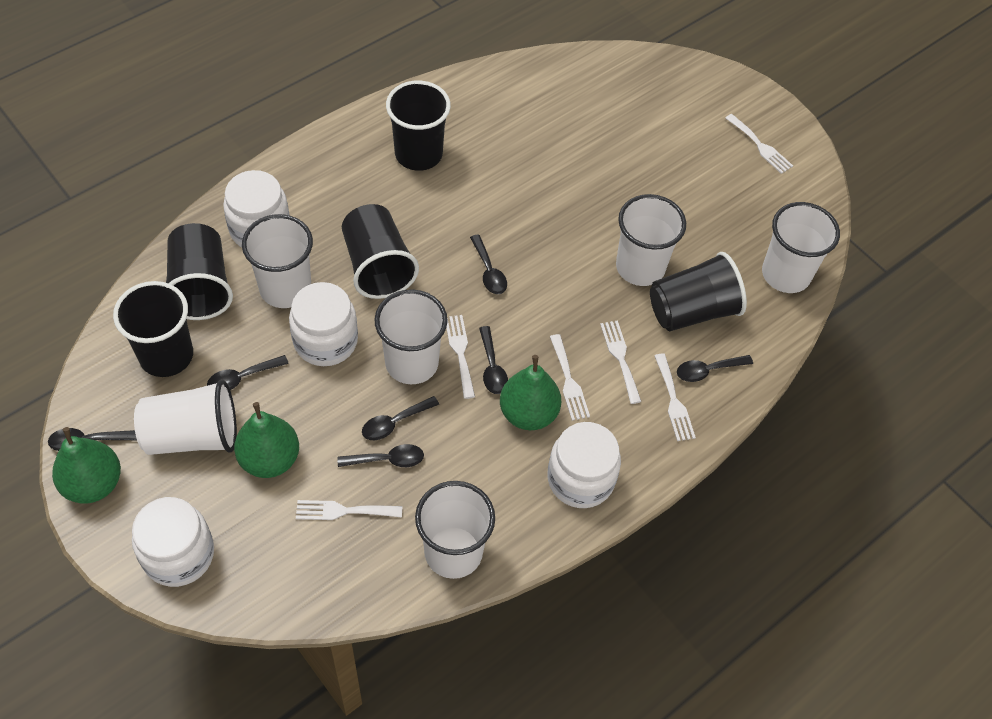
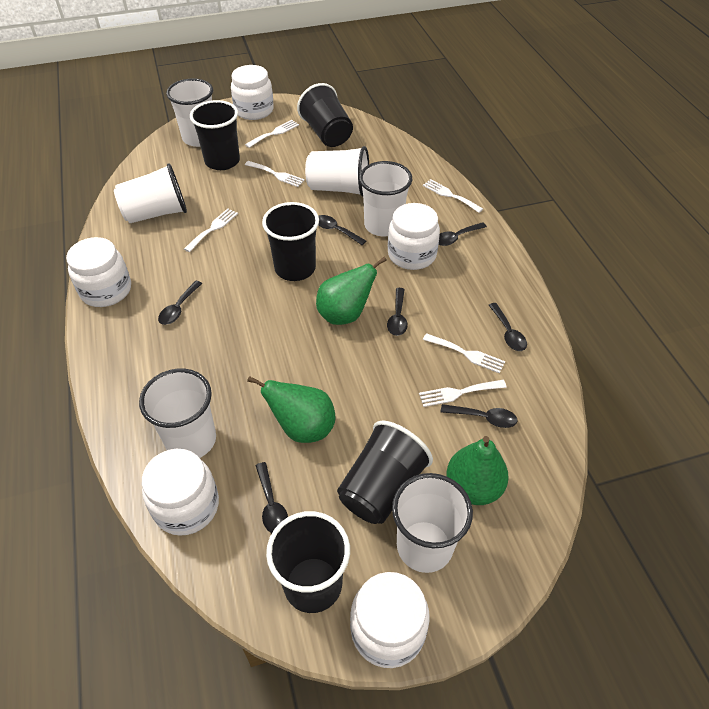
white jar: 4 -> 5

